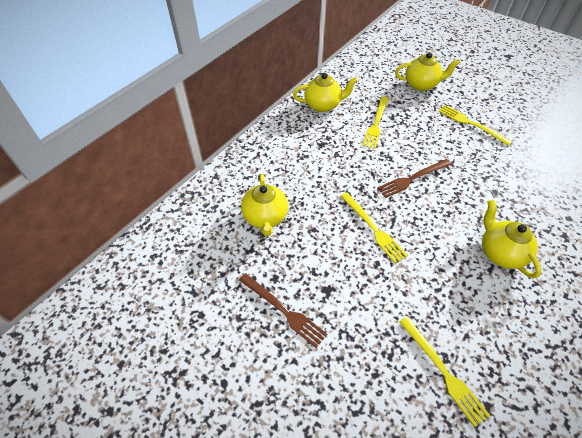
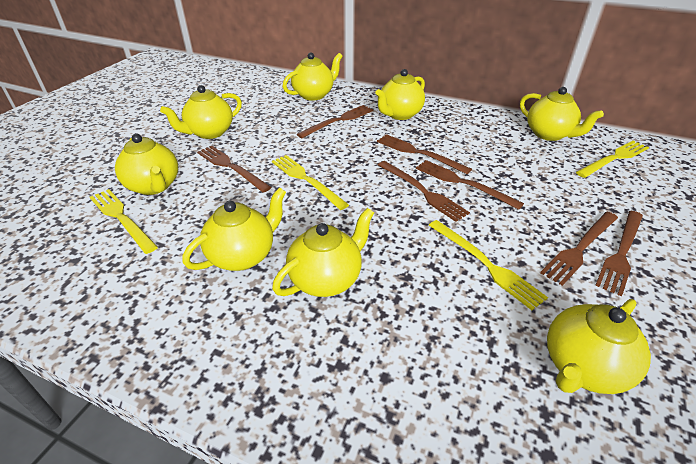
brown fork: 2 -> 7
yellow teapot: 4 -> 8

